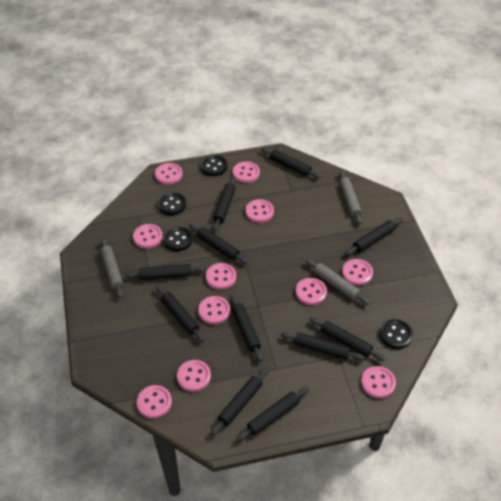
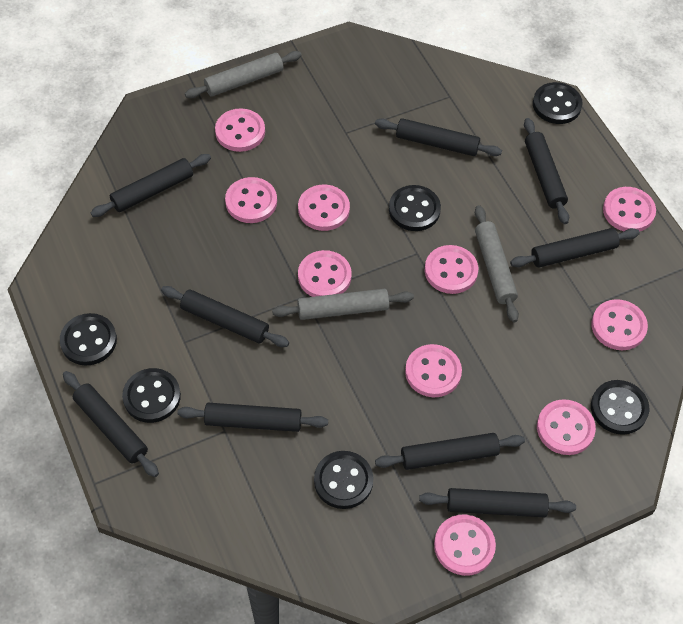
black button: 4 -> 6
black rolling pin: 11 -> 9
pink button: 11 -> 10

